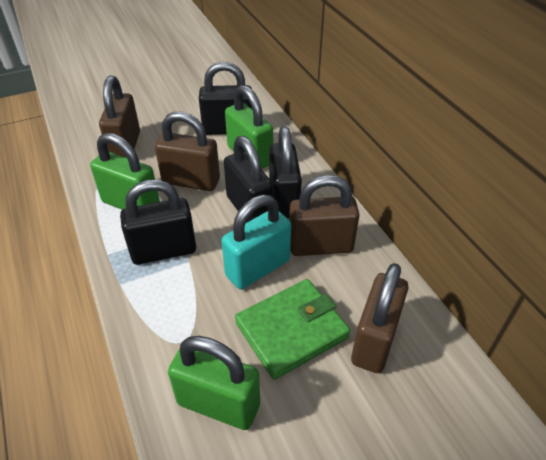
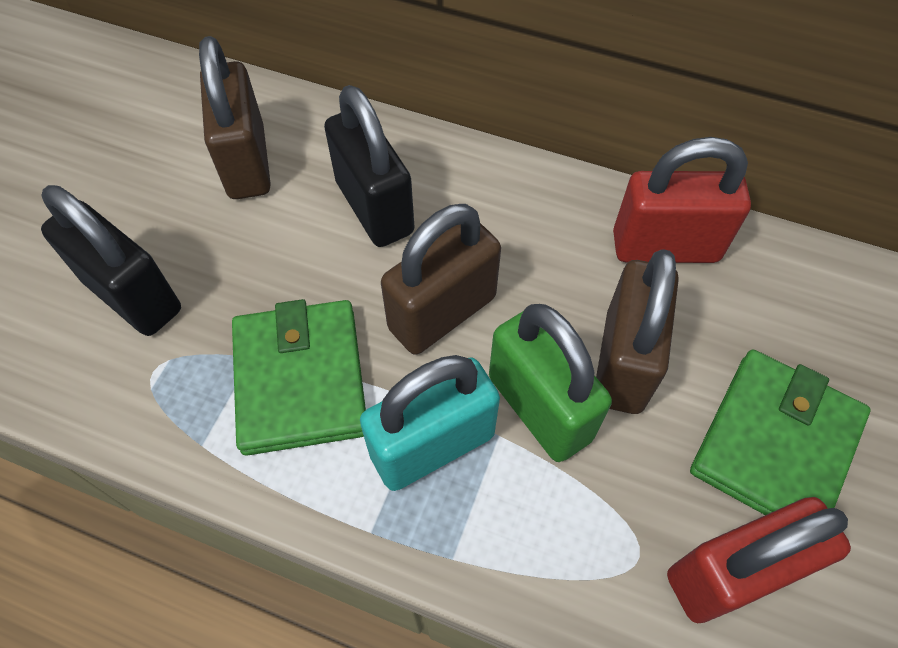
black padlock: 4 -> 2
brown padlock: 4 -> 3
green padlock: 3 -> 1
green wallet: 1 -> 2
red padlock: 0 -> 2

